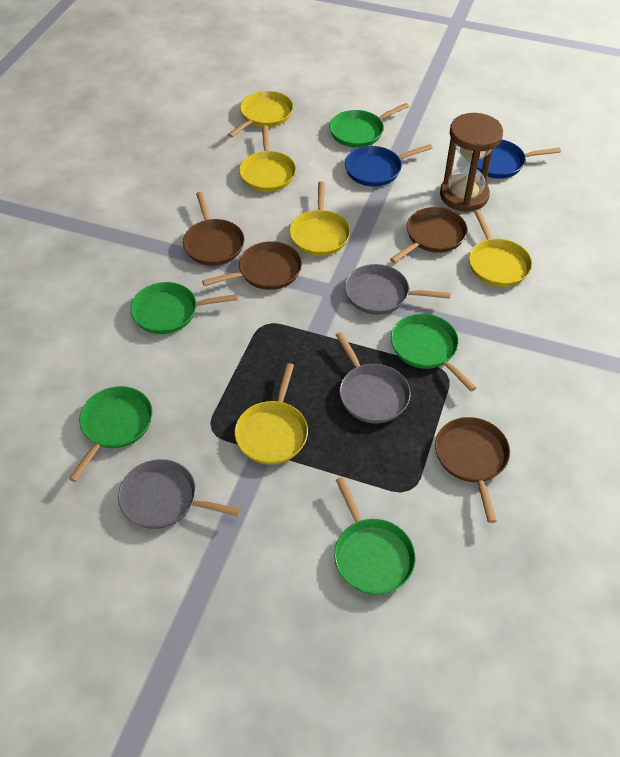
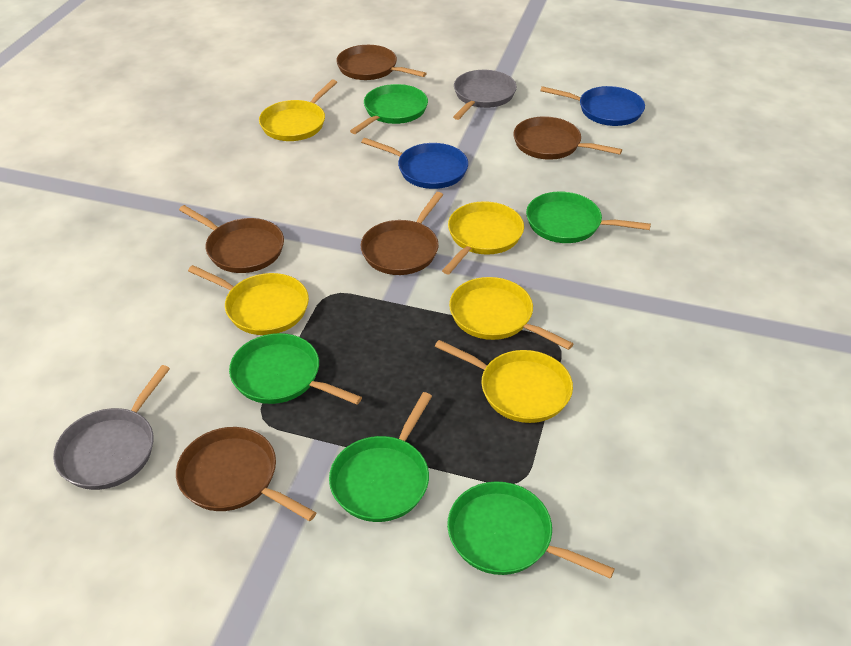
brown hourglass: 1 -> 0
brown pan: 4 -> 5
grey pan: 3 -> 2

